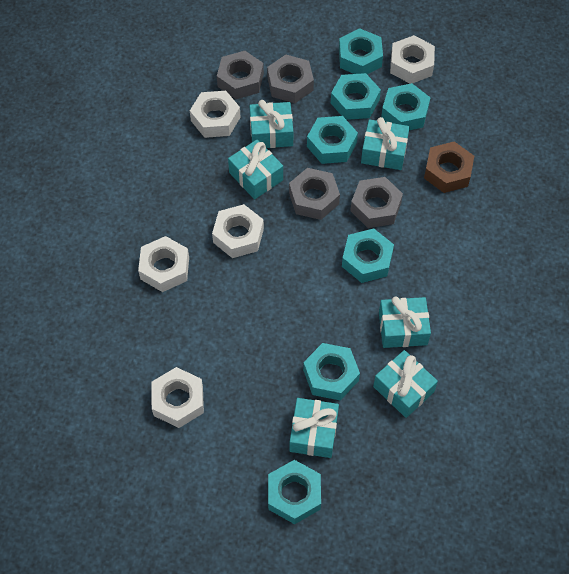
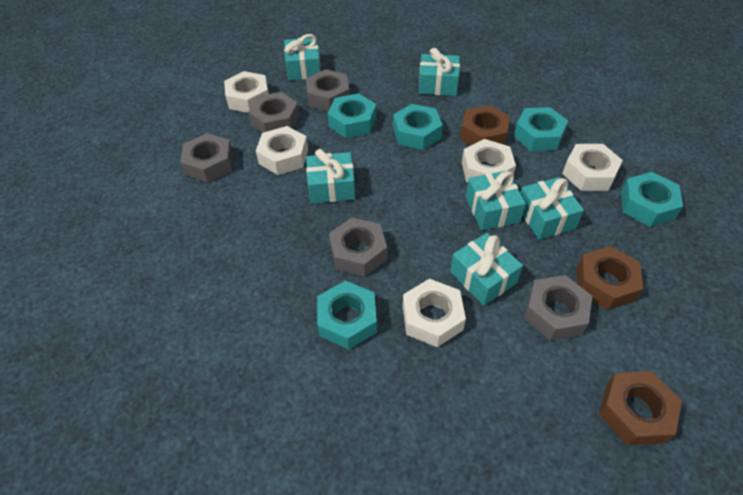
brown nut: 1 -> 3
grey nut: 4 -> 5
turquoise nut: 7 -> 5

